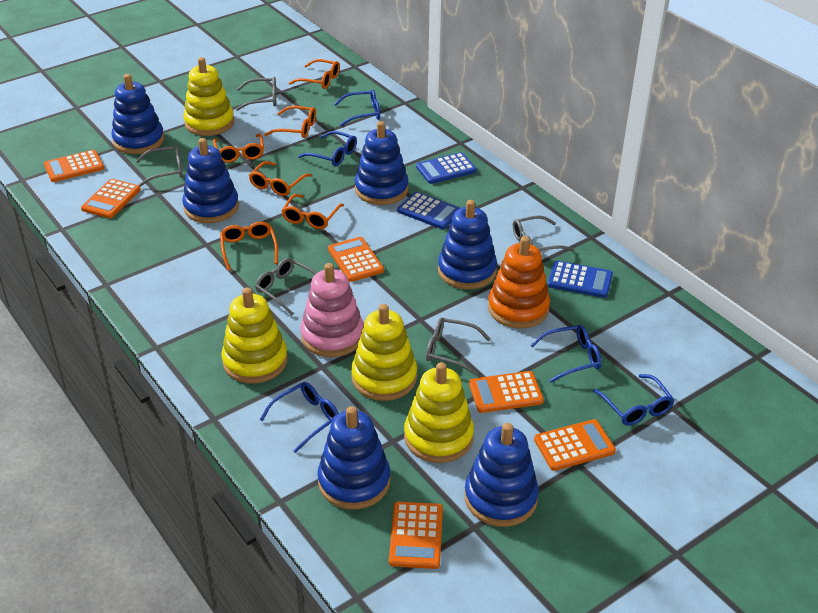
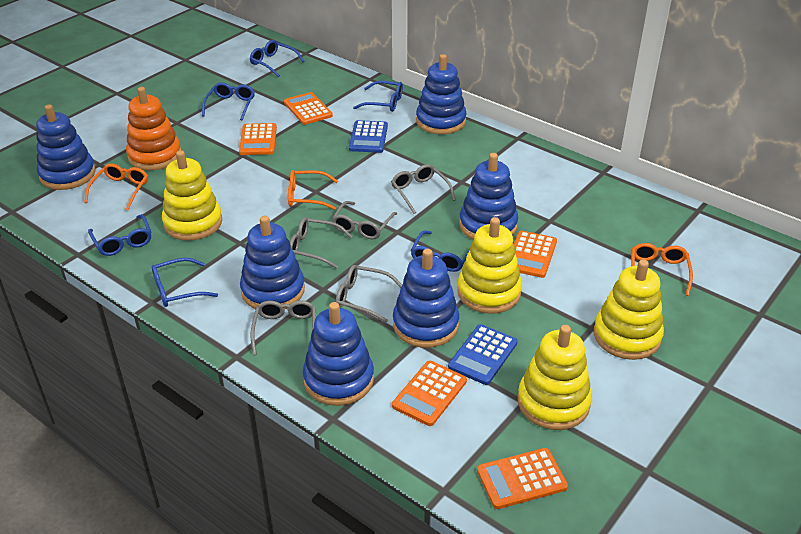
blue calculator: 3 -> 2
blue glasses: 5 -> 6
orange calculator: 6 -> 5
orange glasses: 6 -> 3
pink stacking toy: 1 -> 0

